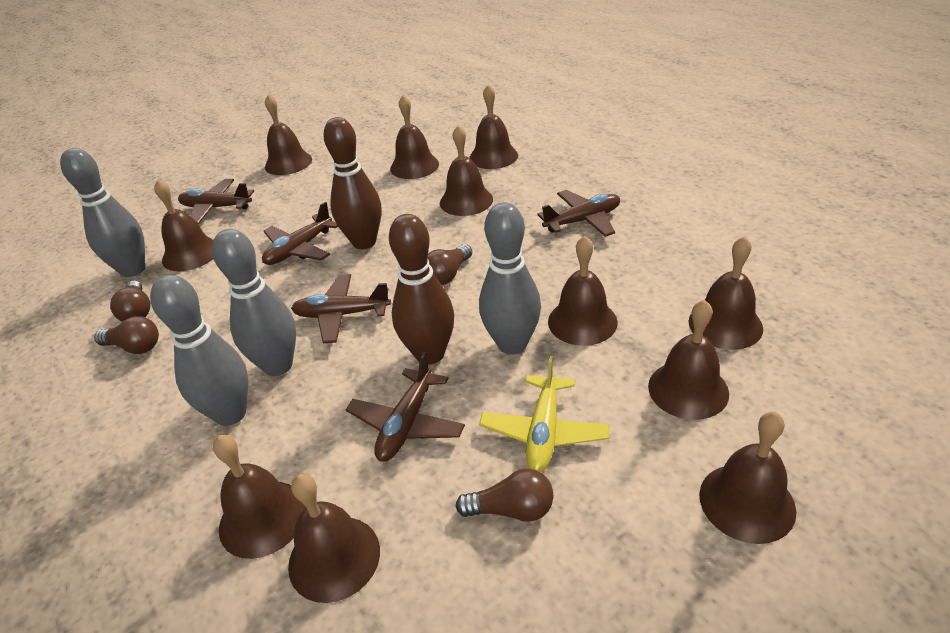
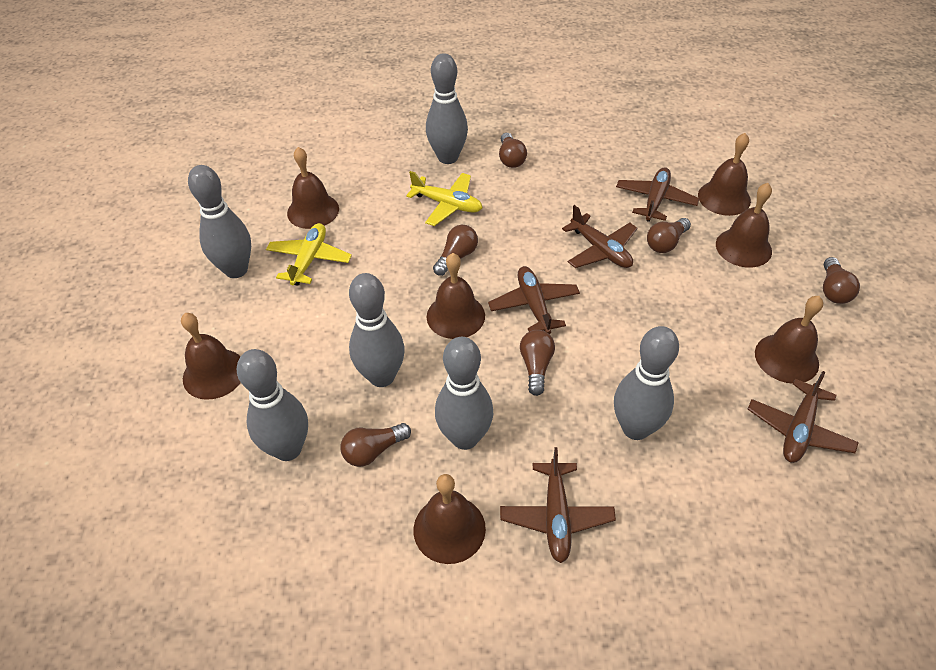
brown bell: 11 -> 7
brown bowling pin: 2 -> 0
brown light bulb: 4 -> 6
grey bowling pin: 4 -> 6
yellow plane: 1 -> 2

